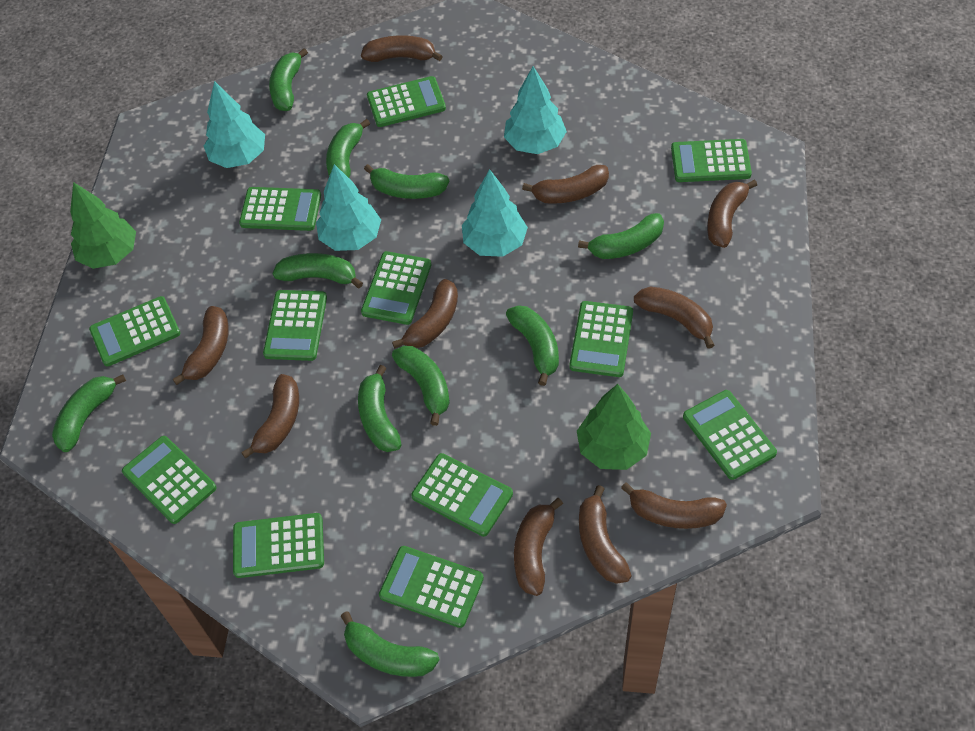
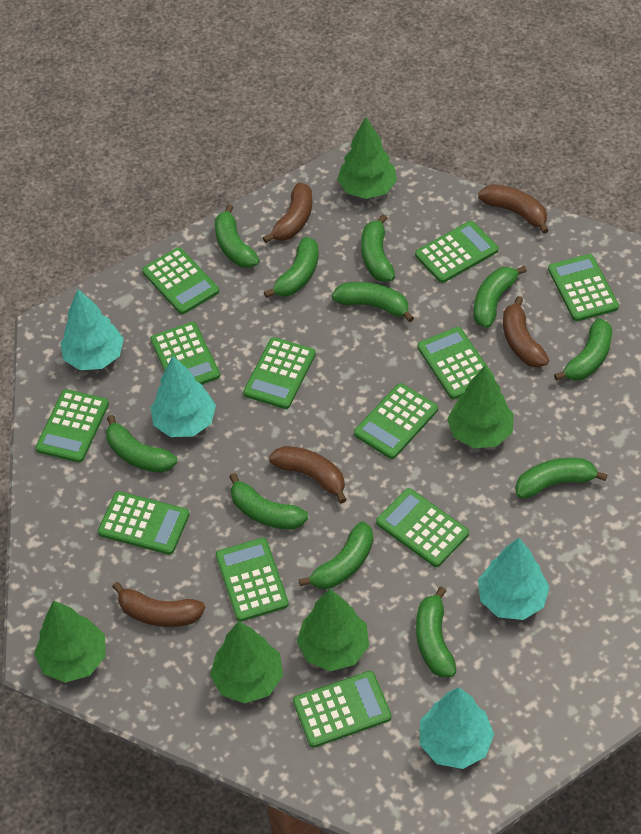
brown banana: 10 -> 5
green banana: 10 -> 11
green tree: 2 -> 5

